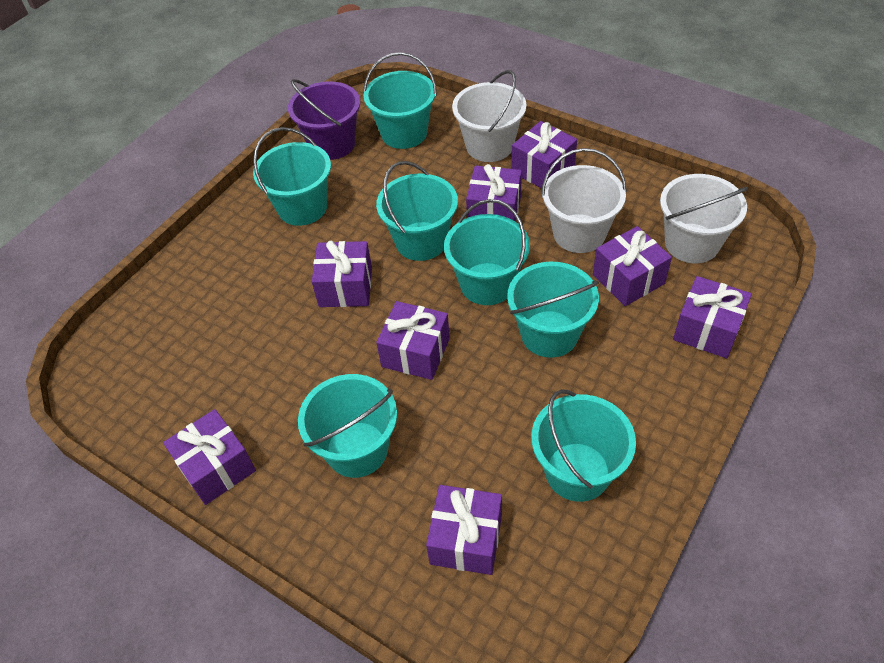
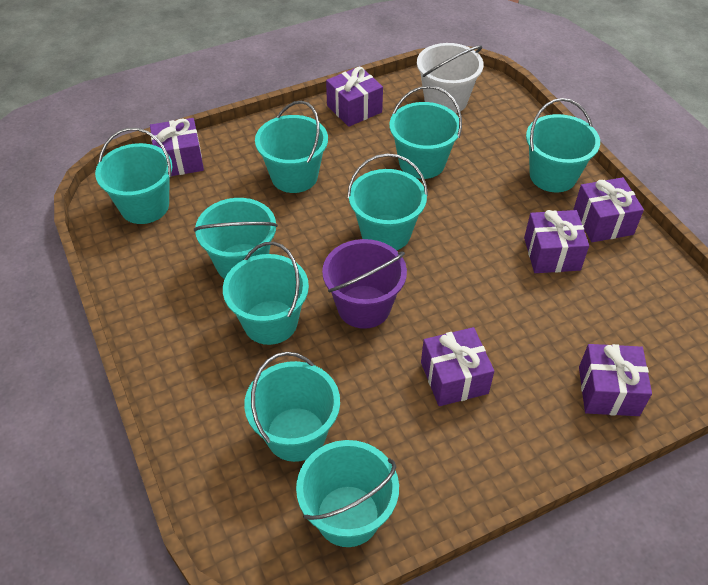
purple gift: 8 -> 6
turquoise bucket: 7 -> 9
white bucket: 3 -> 1

